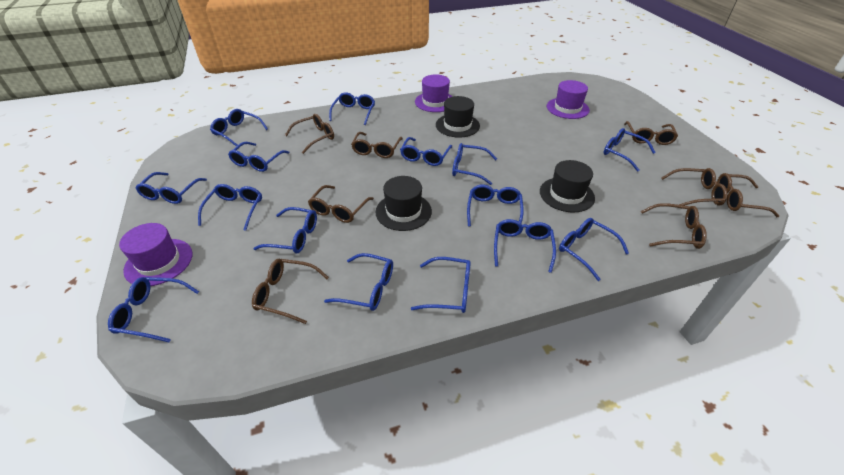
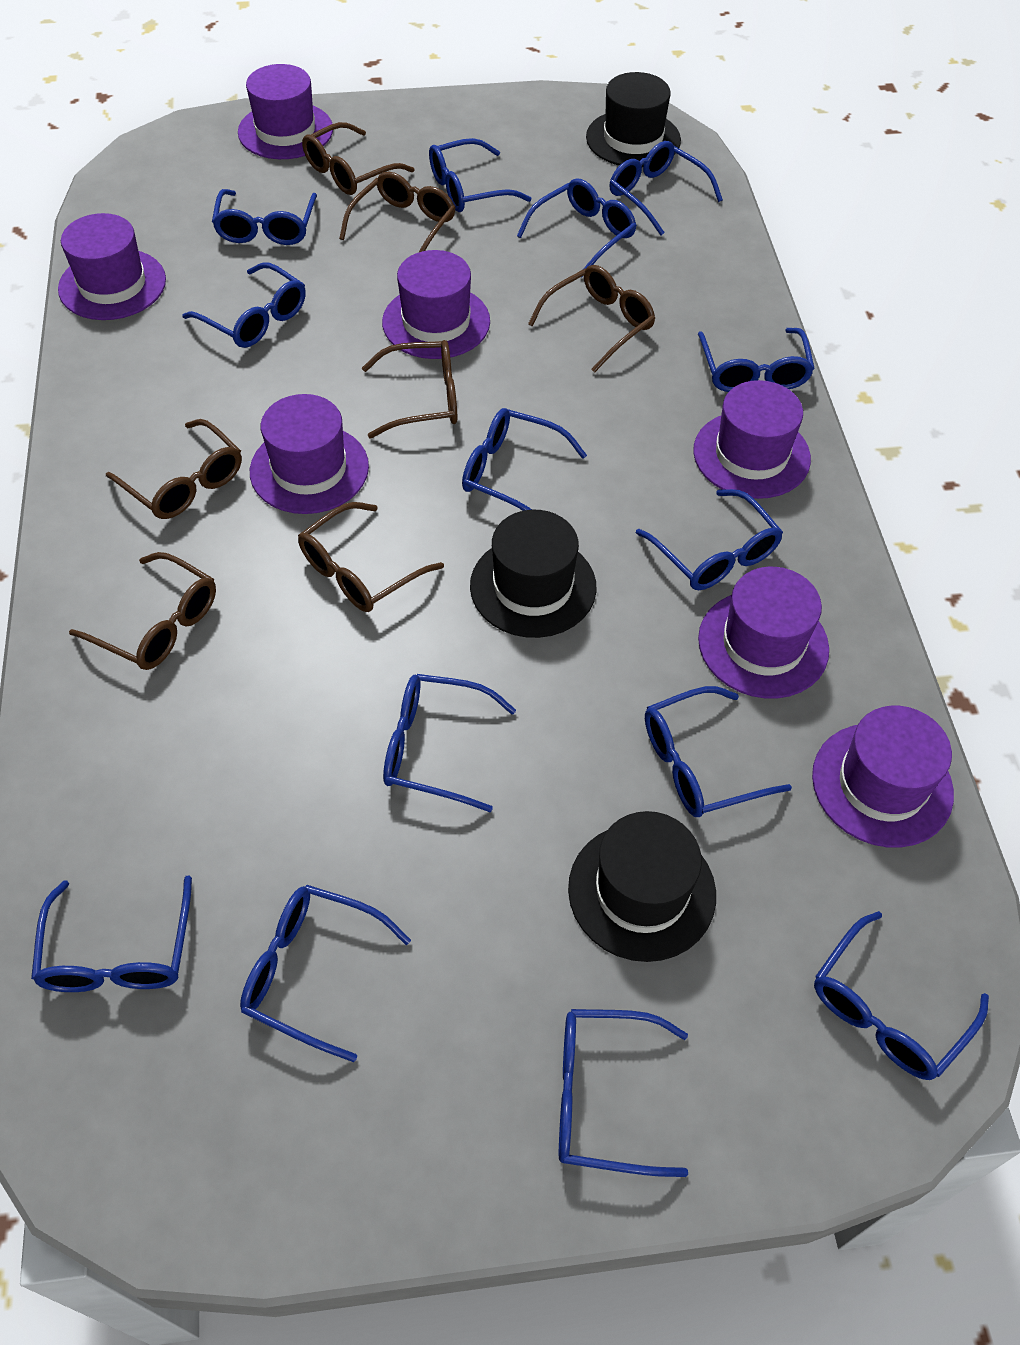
blue glasses: 15 -> 14
brown glasses: 8 -> 7
purple hat: 3 -> 7

